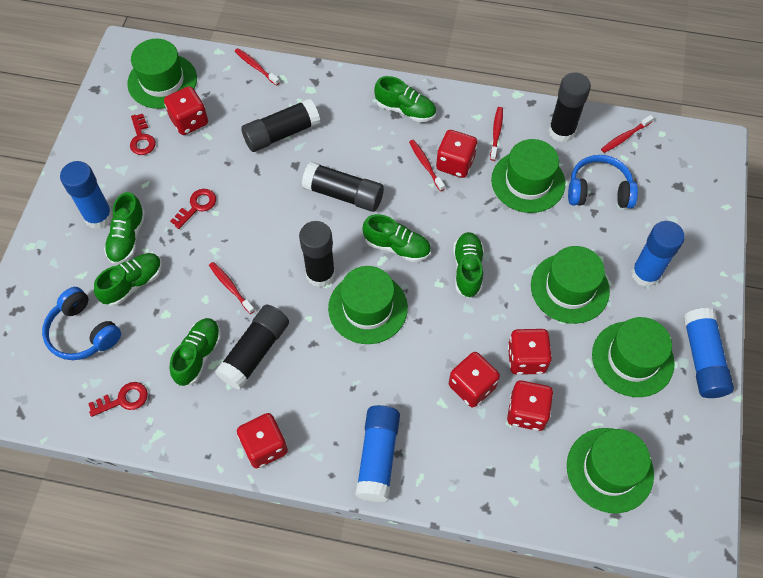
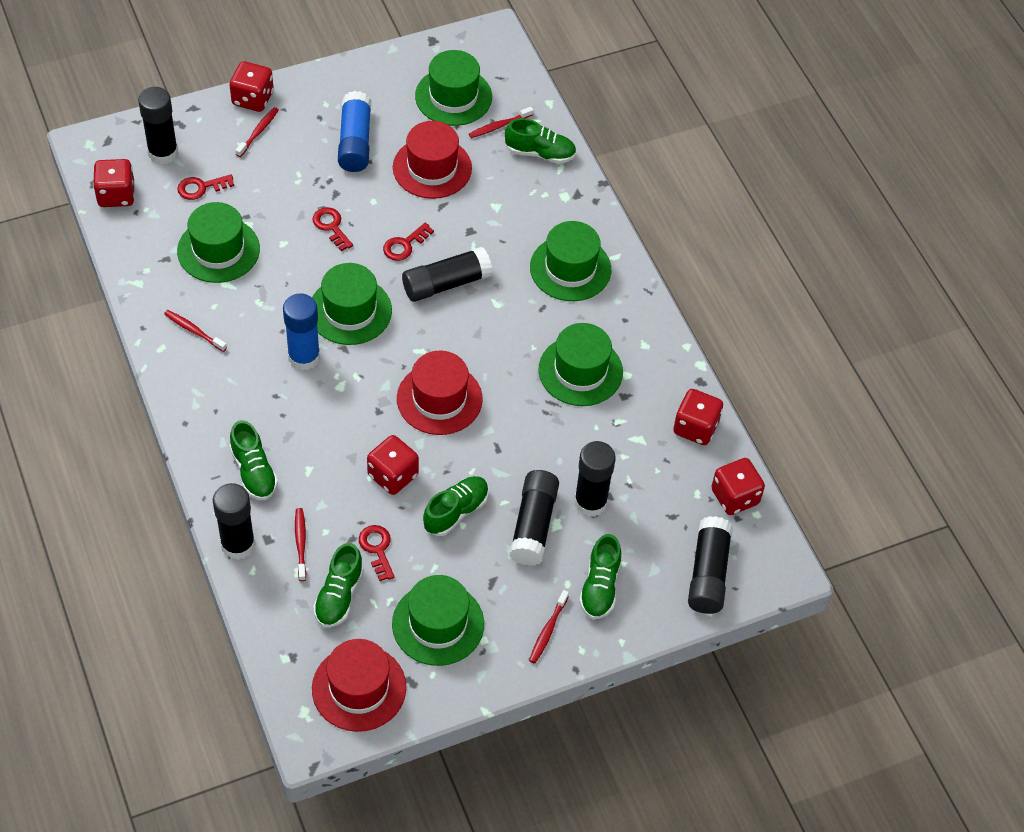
black glue stick: 5 -> 6
blue glue stick: 4 -> 2
blue headphones: 2 -> 0
green shoe: 6 -> 5
red dice: 6 -> 5
red hat: 0 -> 3
red key: 3 -> 4

